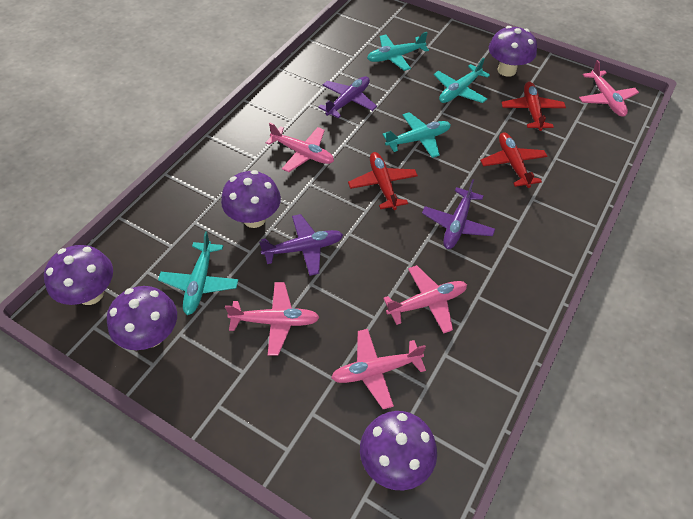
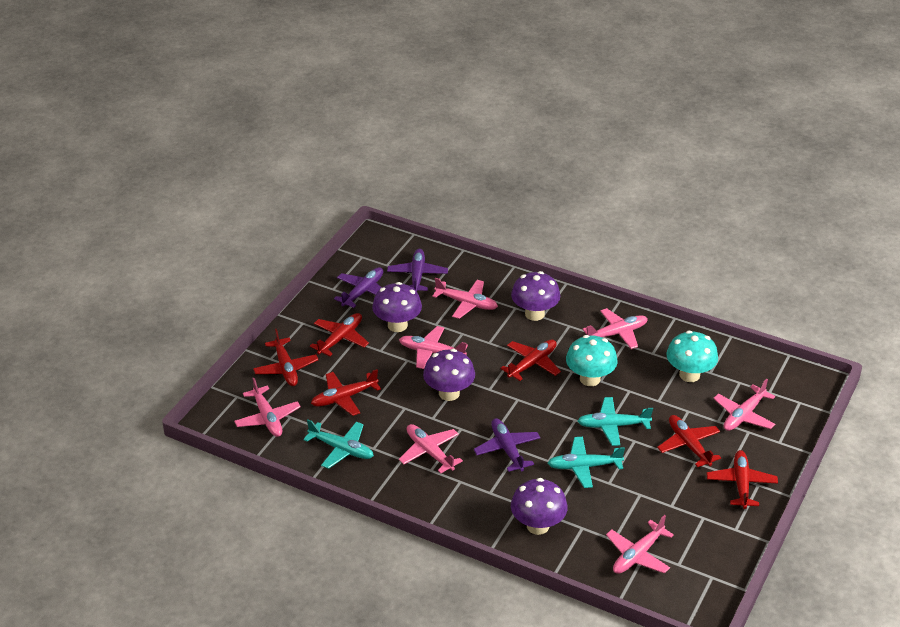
pink plane: 5 -> 7
purple mushroom: 5 -> 4
red plane: 3 -> 6
turquoise mushroom: 0 -> 2
turquoise plane: 4 -> 3

